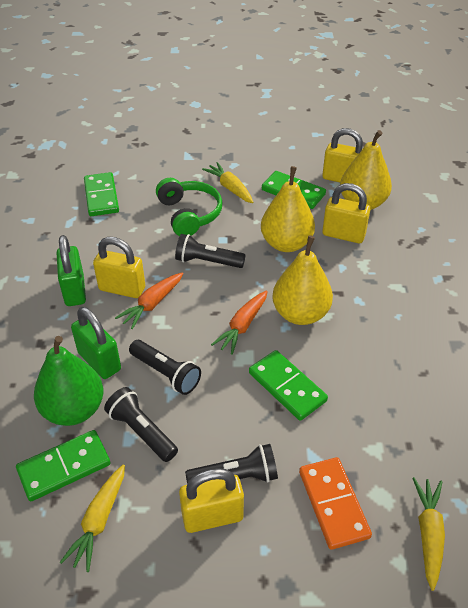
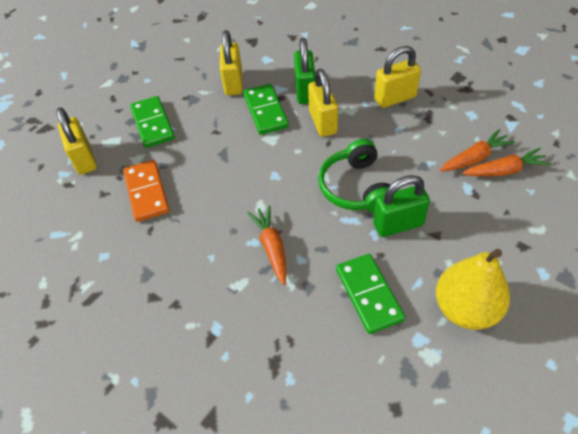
black flashlight: 4 -> 0
green domino: 4 -> 3
green pear: 1 -> 0
orange carrot: 2 -> 3
yellow carrot: 3 -> 0
yellow pear: 3 -> 1

